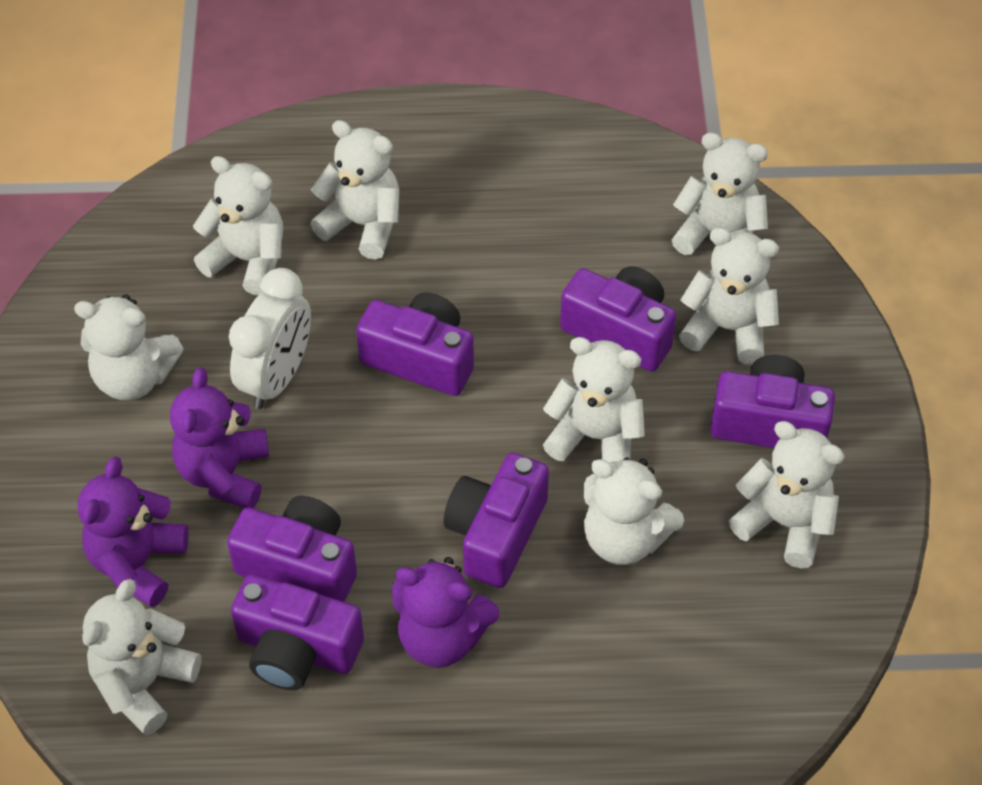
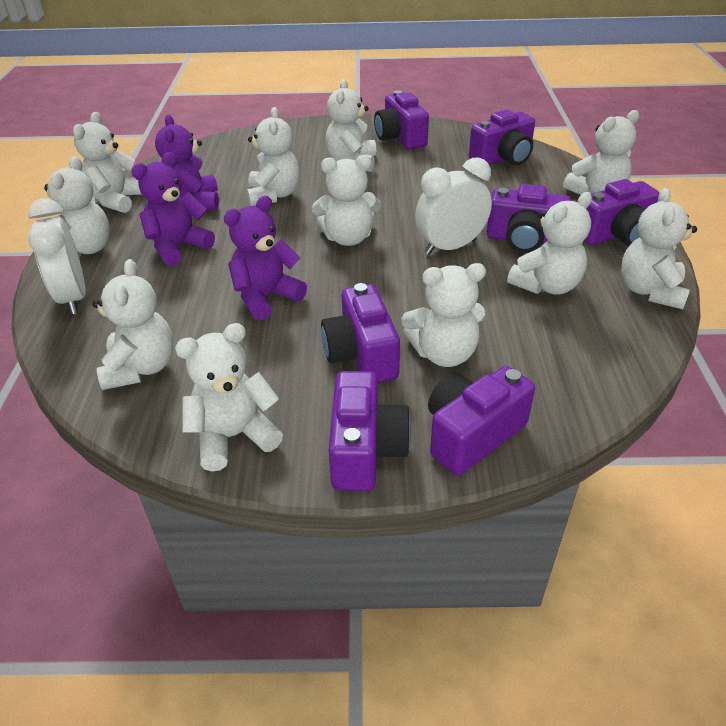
purple camera: 6 -> 7
white clock: 1 -> 2
white teddy bear: 9 -> 11

